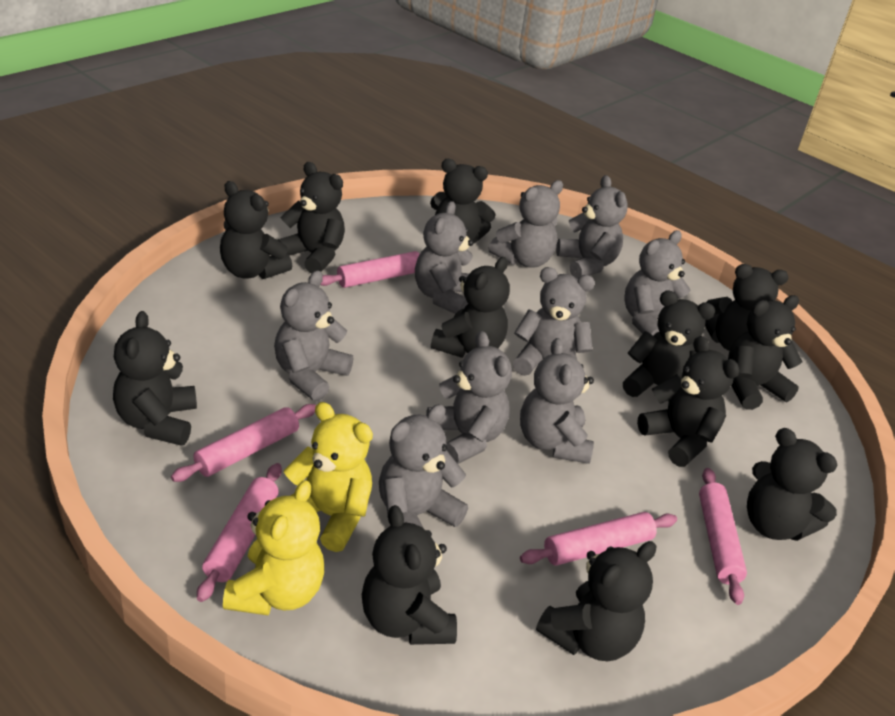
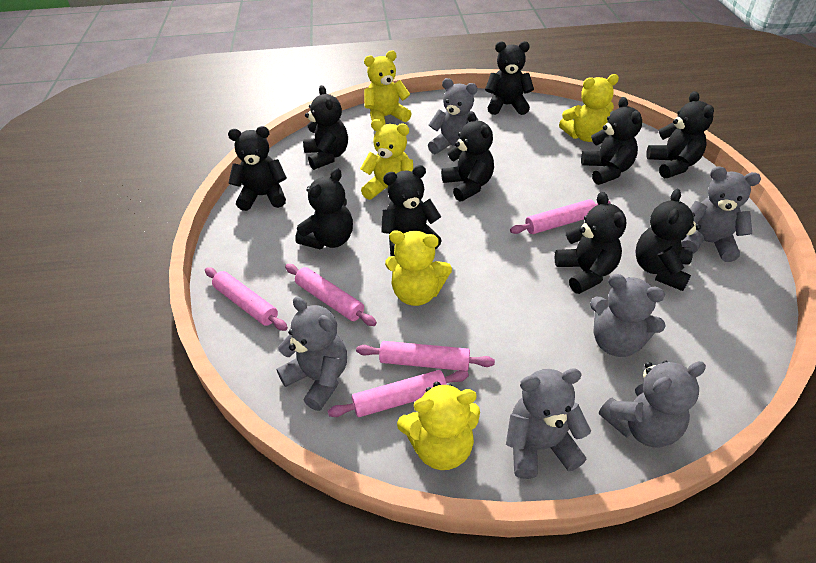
black teddy bear: 12 -> 10
grey teddy bear: 9 -> 6
yellow teddy bear: 2 -> 5

